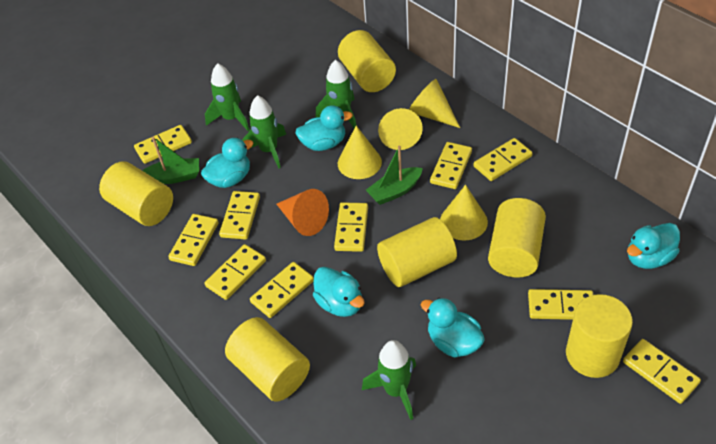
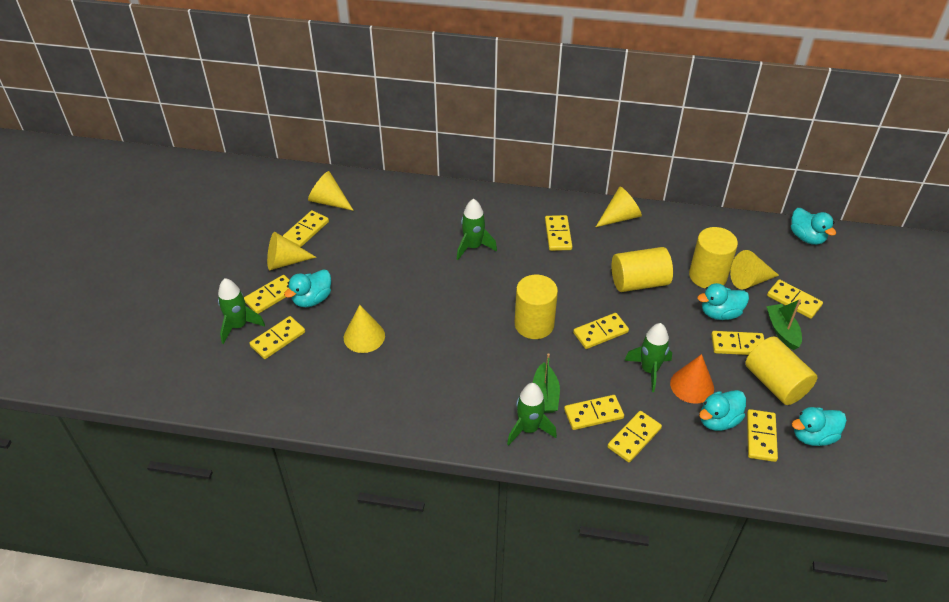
yellow cone: 4 -> 5
yellow cylinder: 6 -> 4

